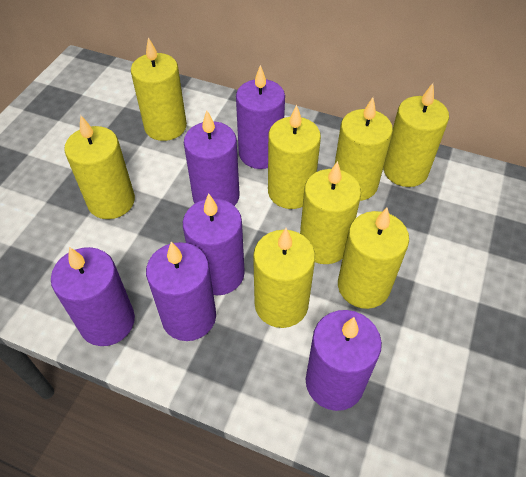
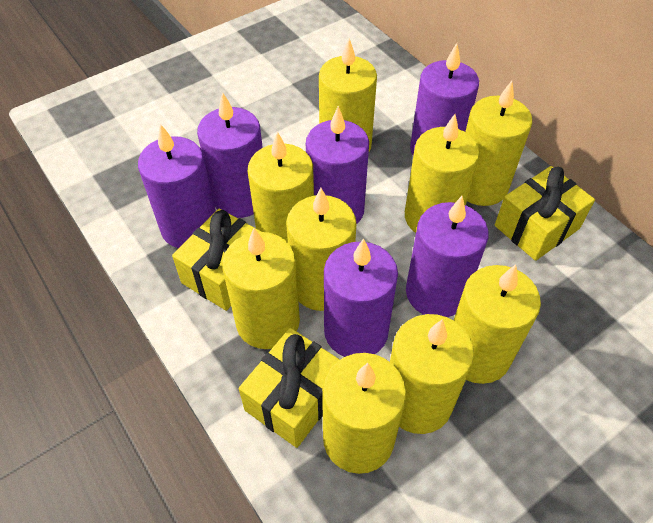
yellow candle: 8 -> 9
yellow gift: 0 -> 3

